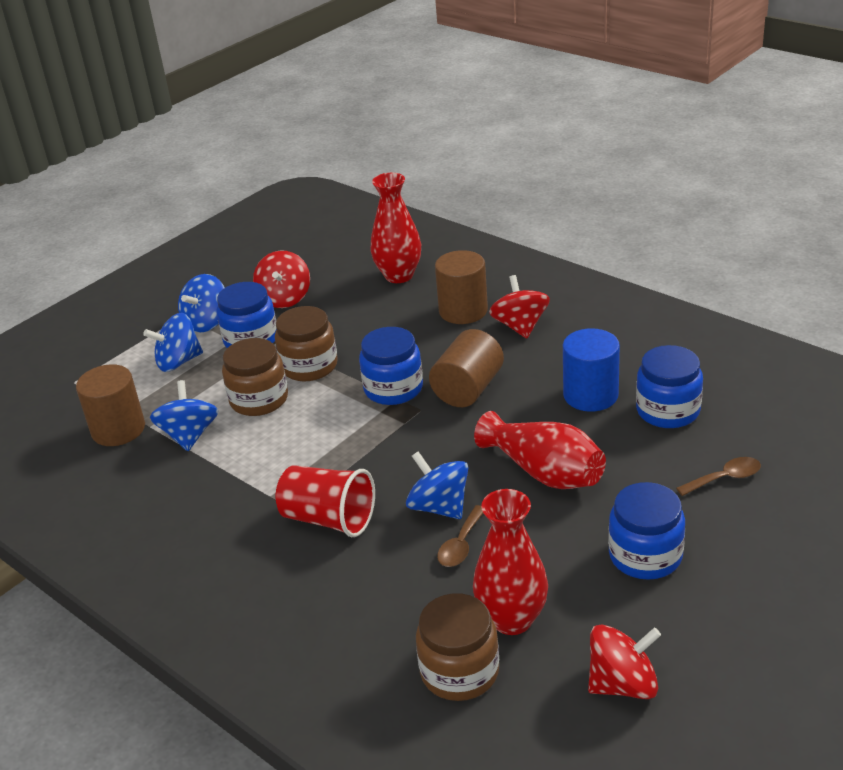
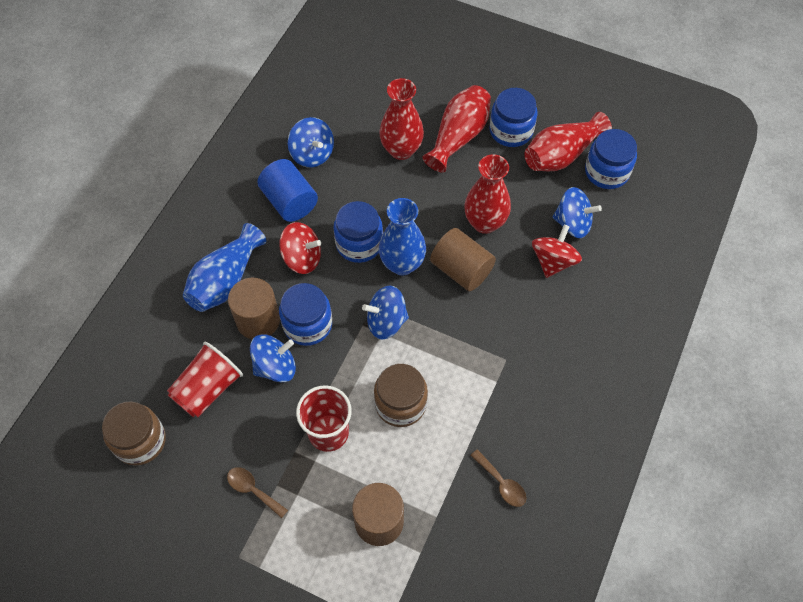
blue vase: 0 -> 2
brown jar: 3 -> 2
red cup: 1 -> 2
red spinning top: 3 -> 2
red vase: 3 -> 4

